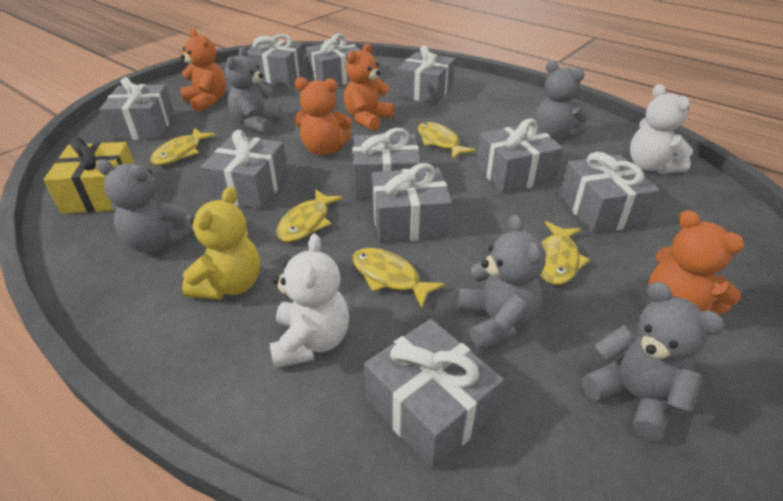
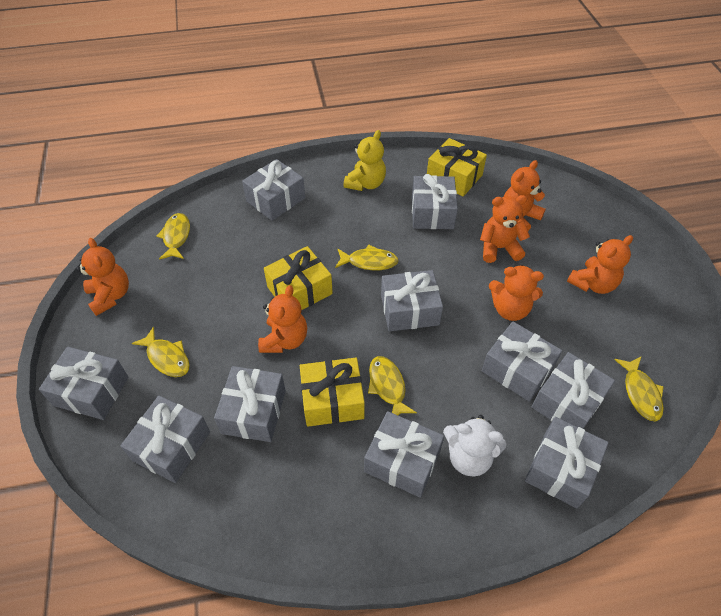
grey teddy bear: 5 -> 0
orange teddy bear: 4 -> 6
white teddy bear: 2 -> 1
yellow gift: 1 -> 3

